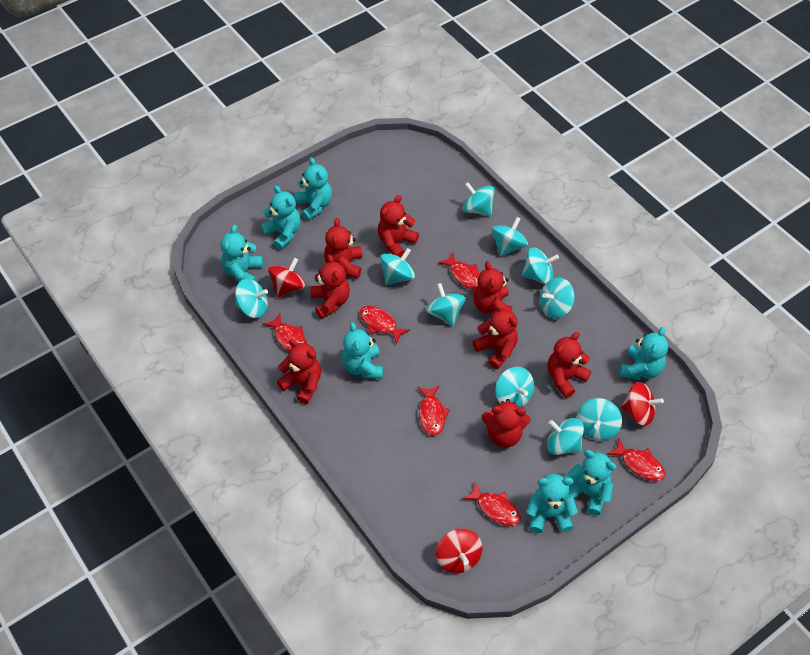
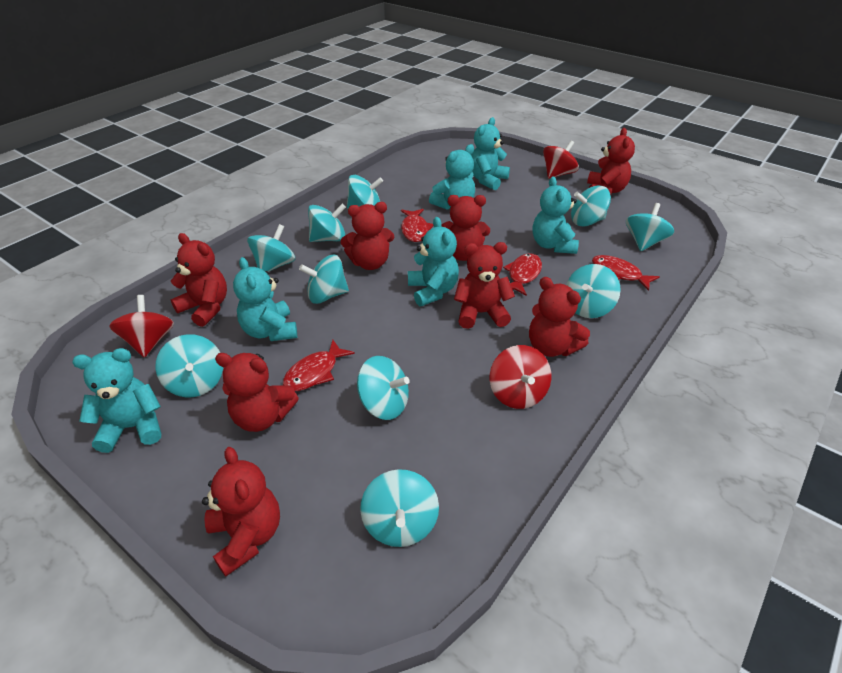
red fish: 6 -> 4
turquoise teddy bear: 7 -> 6

